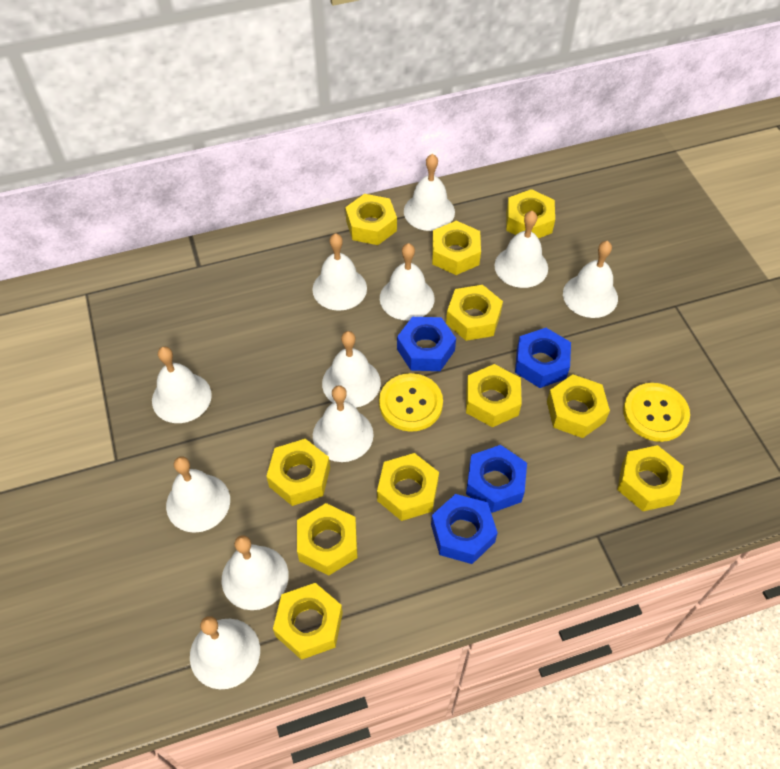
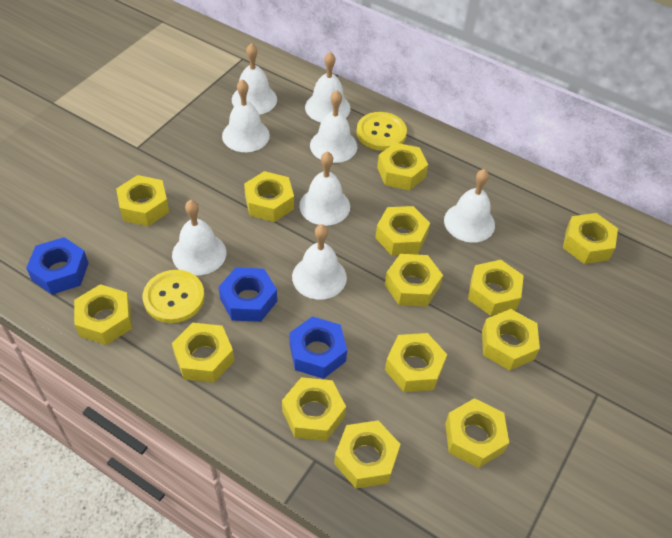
blue nut: 4 -> 3
white bell: 11 -> 8
yellow nut: 11 -> 14

